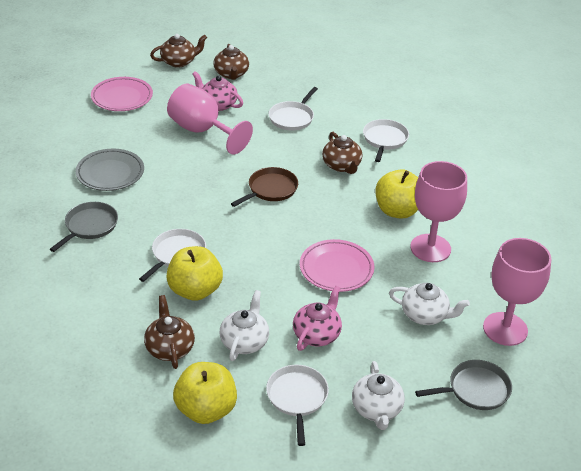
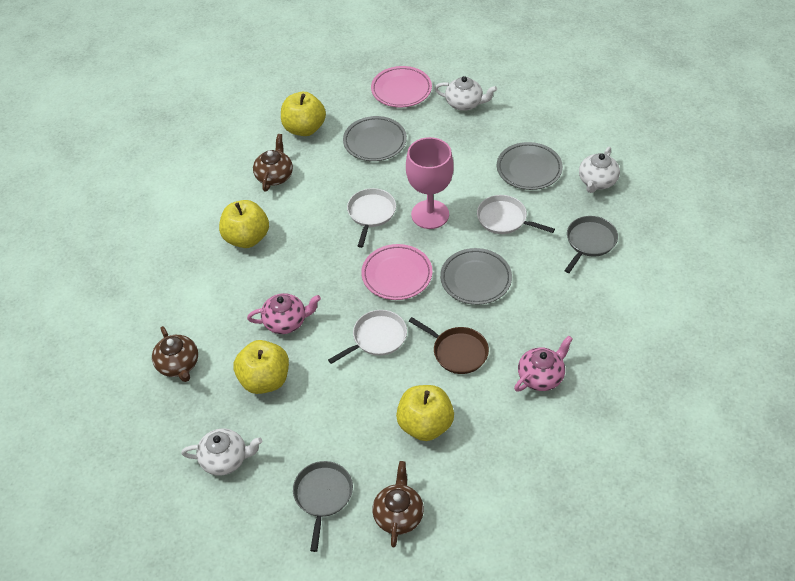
brown teapot: 4 -> 3
grey plate: 1 -> 3
pink goblet: 3 -> 1
white pan: 4 -> 3
yellow apple: 3 -> 4

